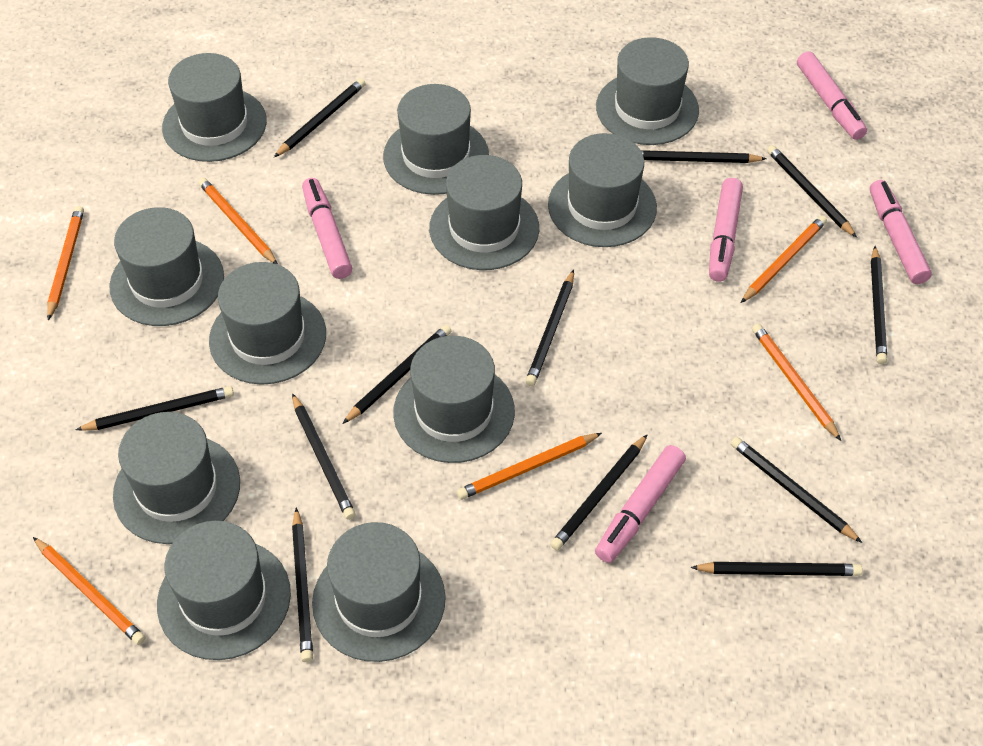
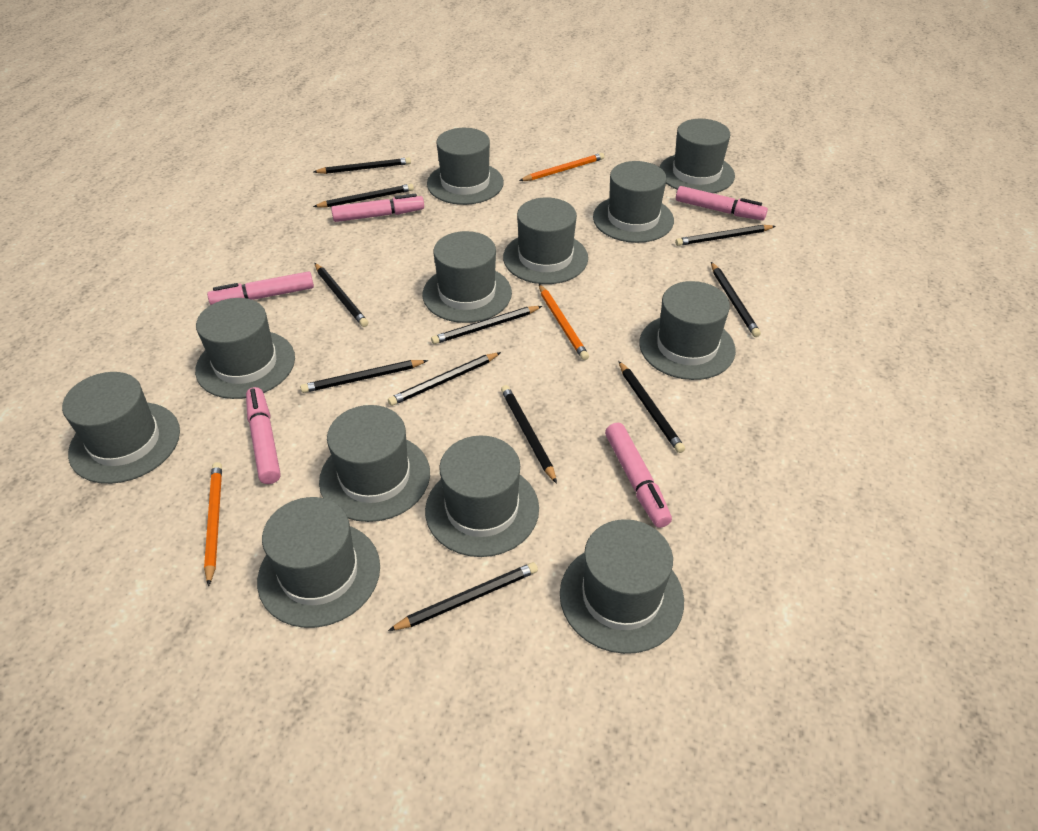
black pencil: 12 -> 11
grey hat: 11 -> 12
orange pencil: 6 -> 3

